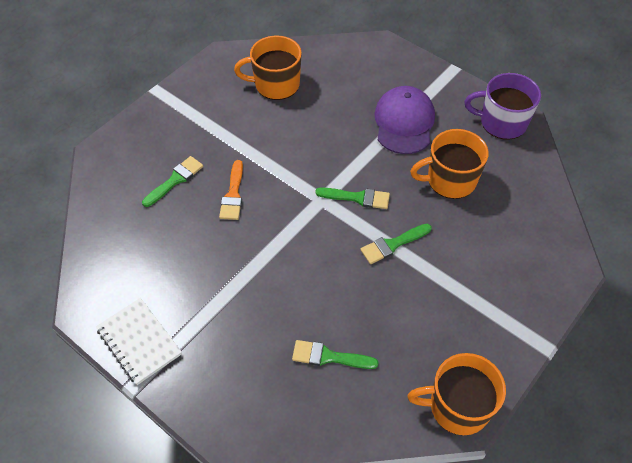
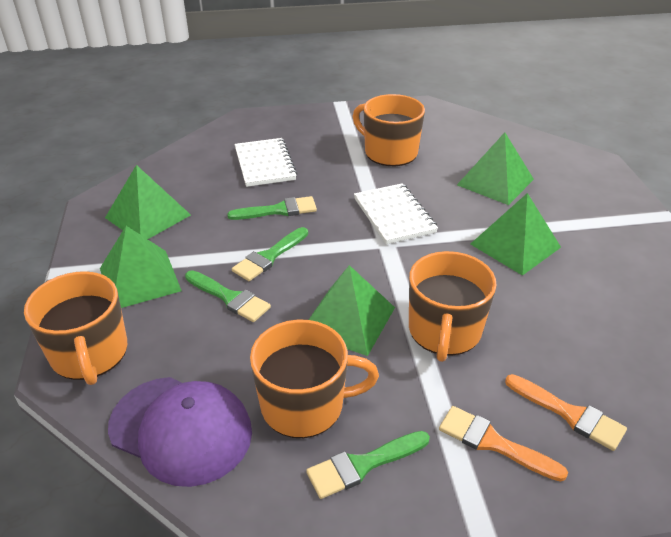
green pyramid: 0 -> 5
orange brush: 1 -> 2
orange mug: 3 -> 4
purple mug: 1 -> 0
white notebook: 1 -> 2

